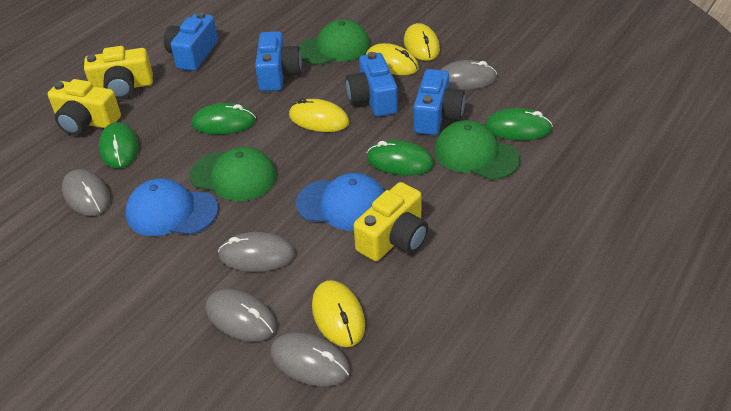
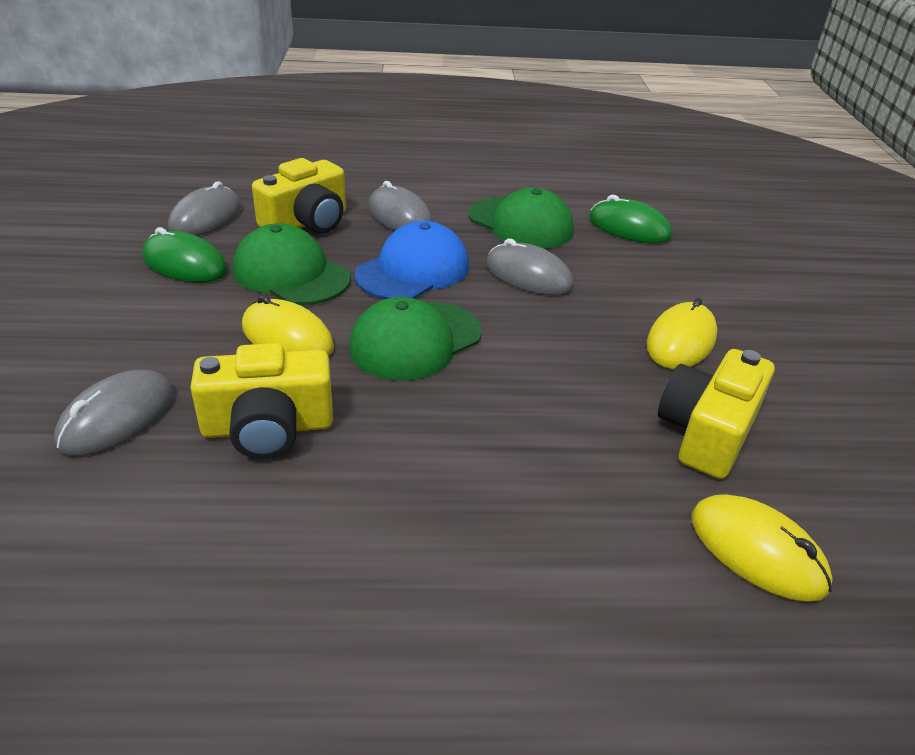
blue camera: 4 -> 0
blue cap: 2 -> 1
green mouse: 4 -> 2
grey mouse: 5 -> 4
yellow mouse: 4 -> 3

